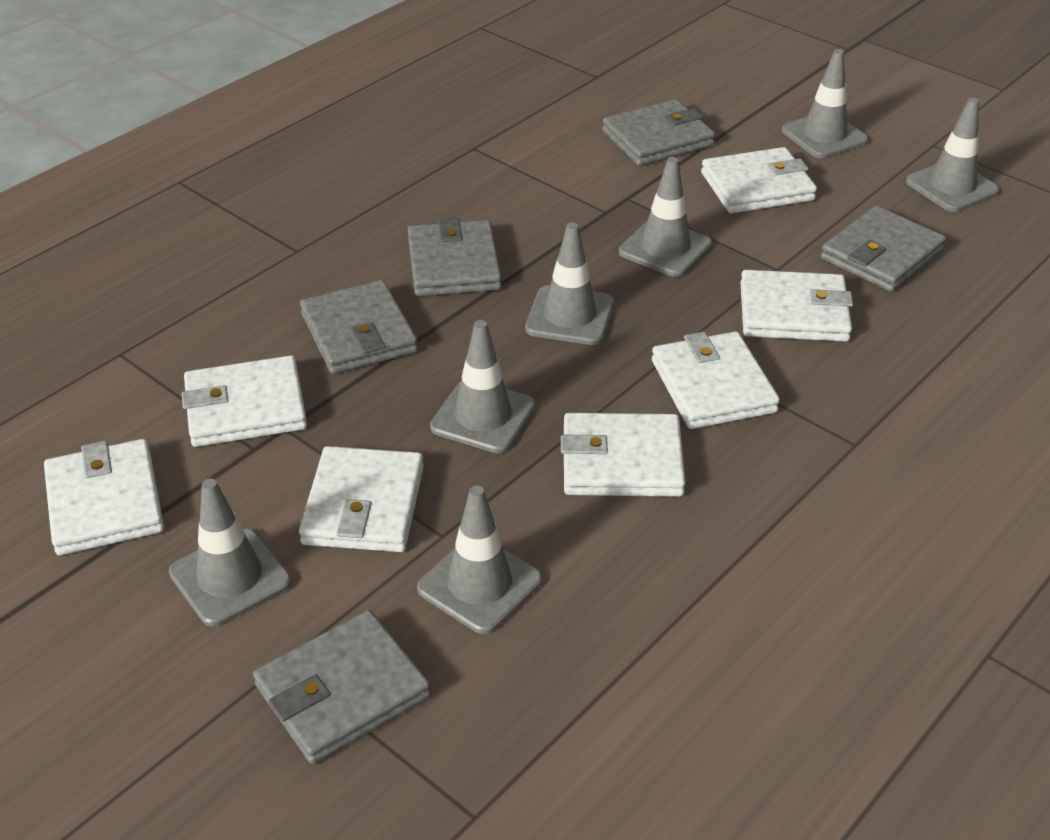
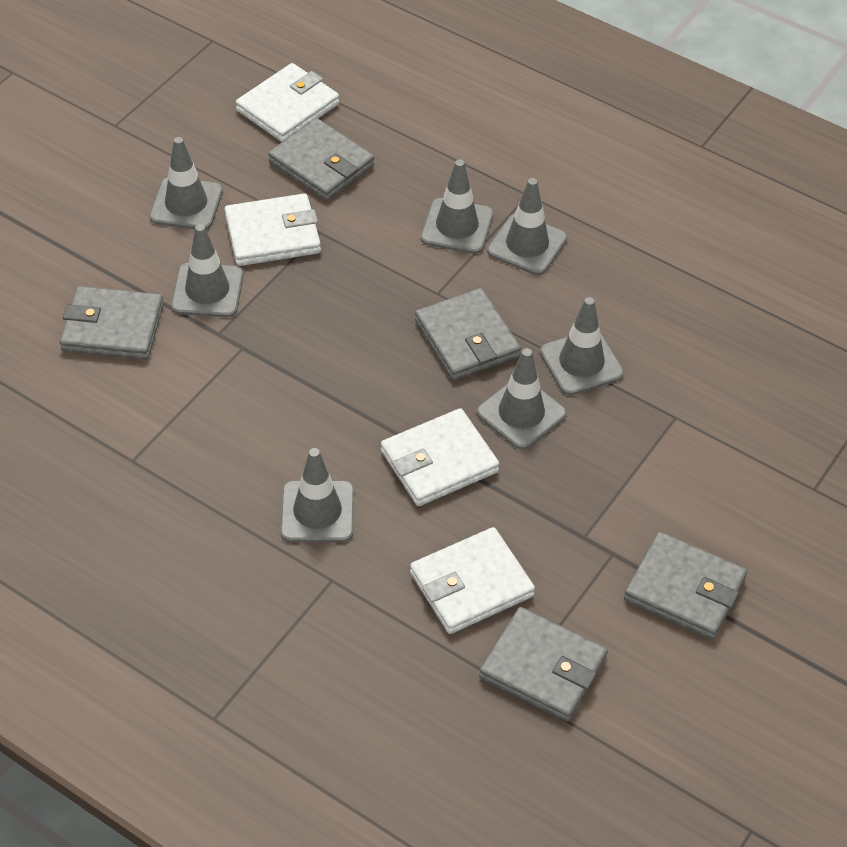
white wallet: 7 -> 4

